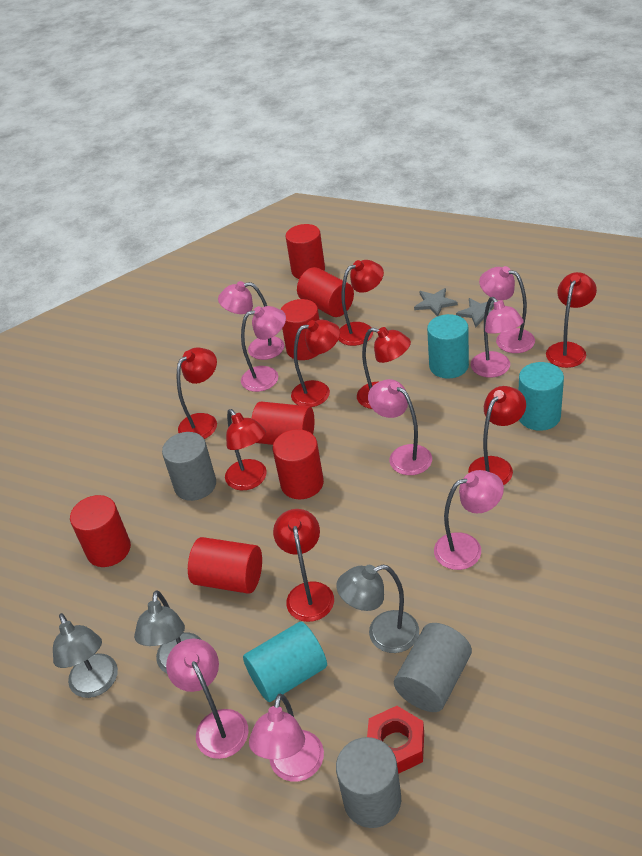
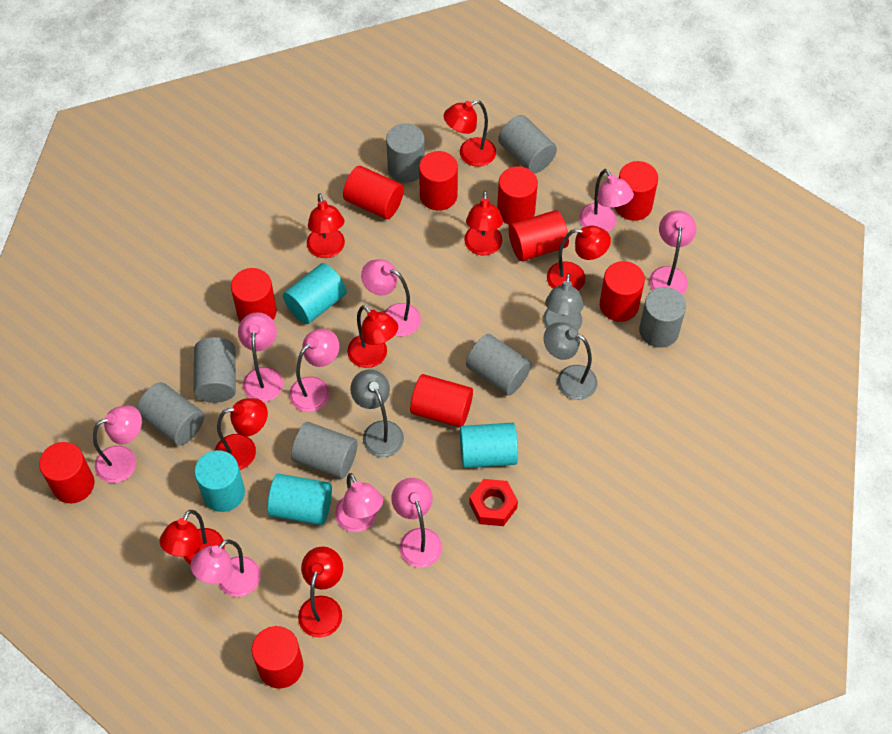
grey cylinder: 3 -> 7
grey star: 2 -> 0
pink lamp: 8 -> 9
red cylinder: 7 -> 10
turquoise cylinder: 3 -> 4

